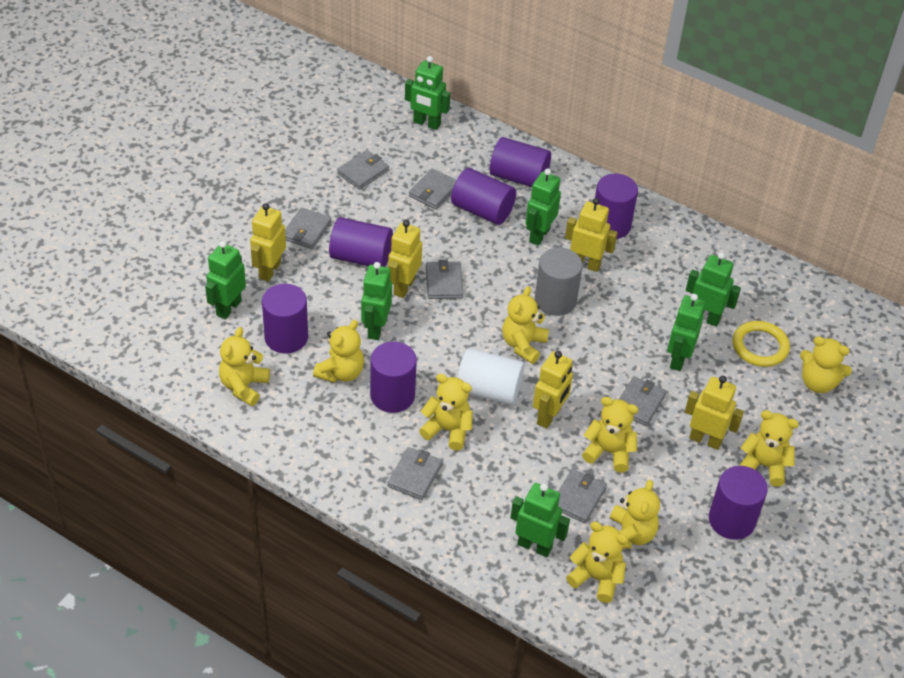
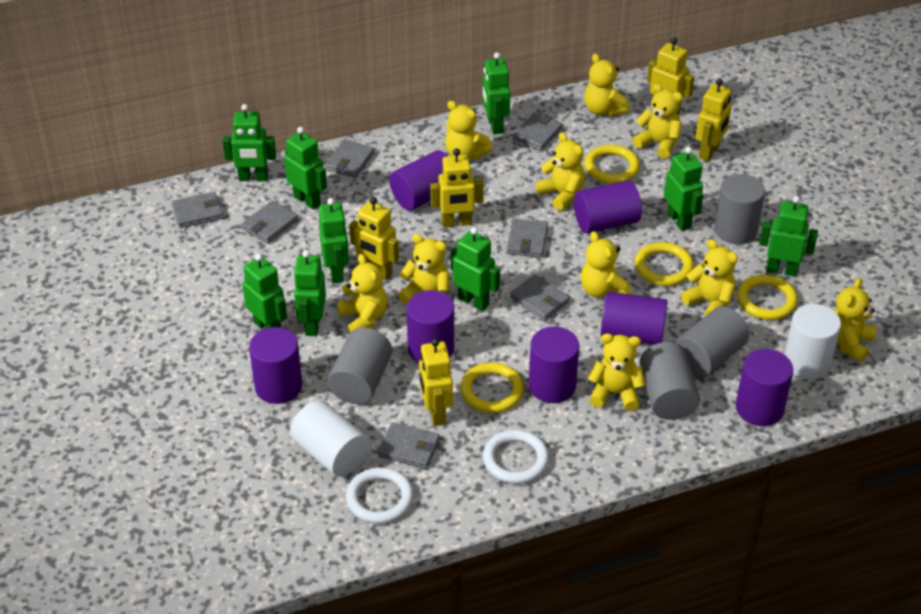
green robot: 7 -> 9
grey cylinder: 1 -> 4
white cylinder: 1 -> 2
white ring: 0 -> 2
yellow ring: 1 -> 4
yellow teddy bear: 9 -> 10

